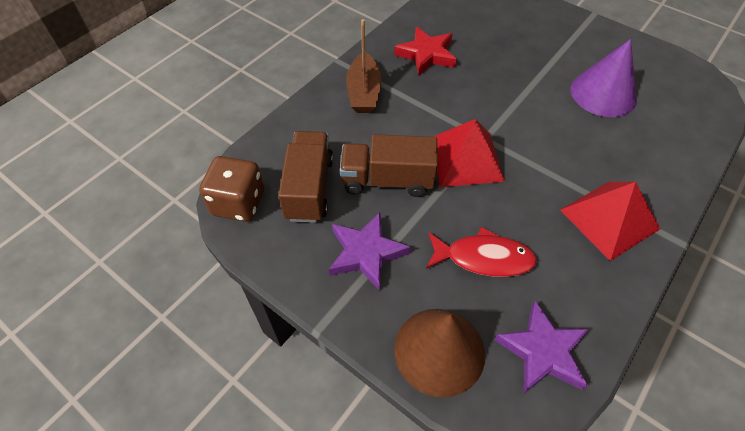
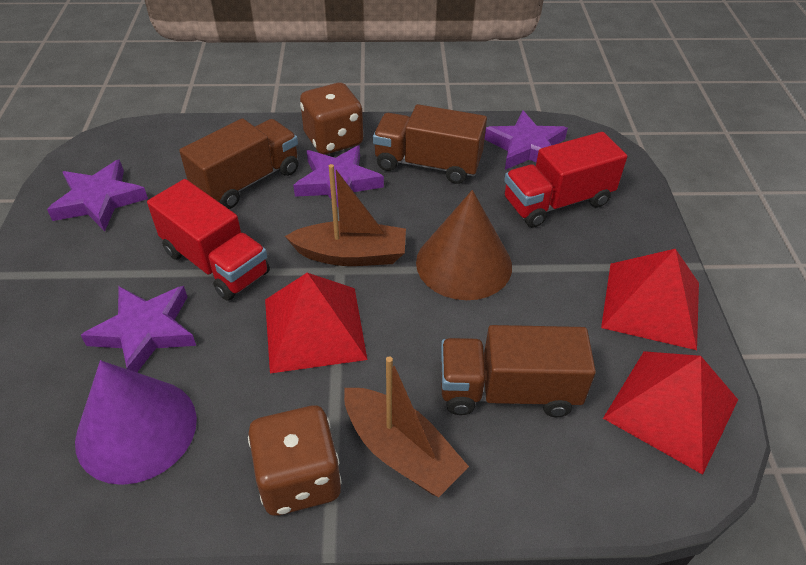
brown boat: 1 -> 2
brown dice: 1 -> 2
brown truck: 2 -> 3
purple star: 2 -> 4
red fish: 1 -> 0
red pyramid: 2 -> 3
red star: 1 -> 0
red truck: 0 -> 2

